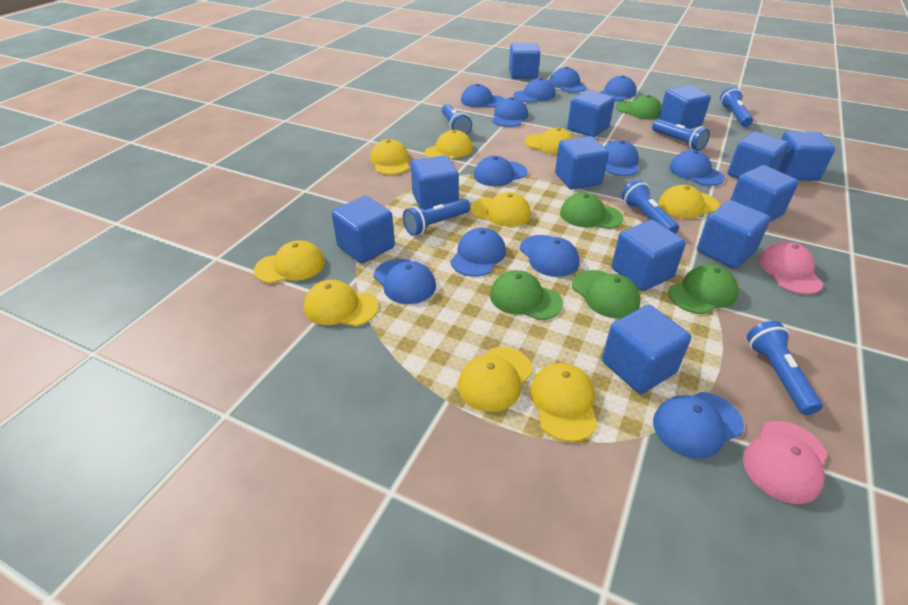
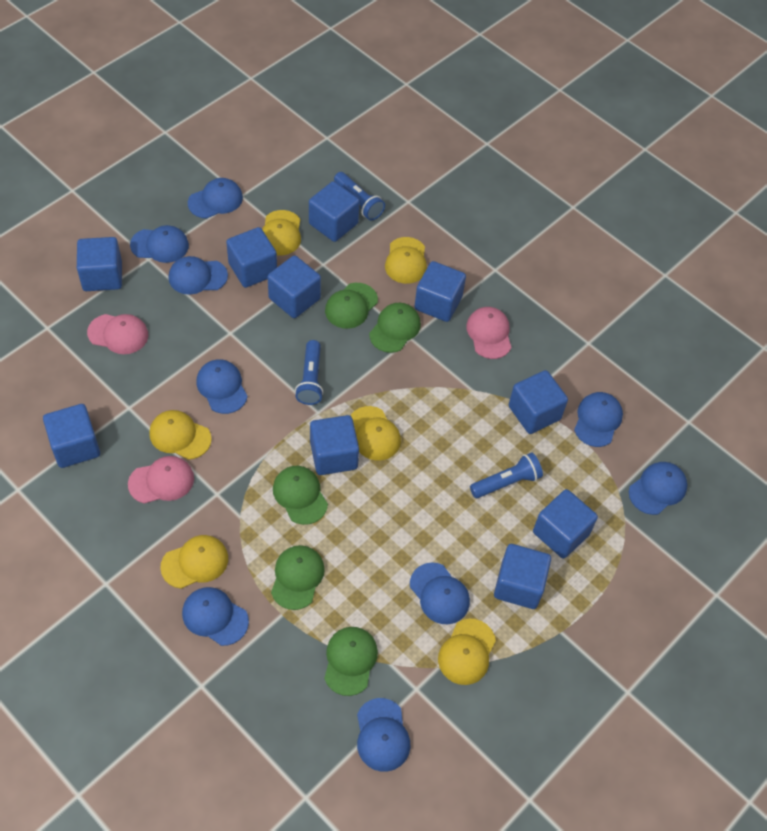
blue cap: 12 -> 9
blue cube: 12 -> 10
blue flashlight: 6 -> 3
pink cap: 2 -> 3
yellow cap: 9 -> 6

